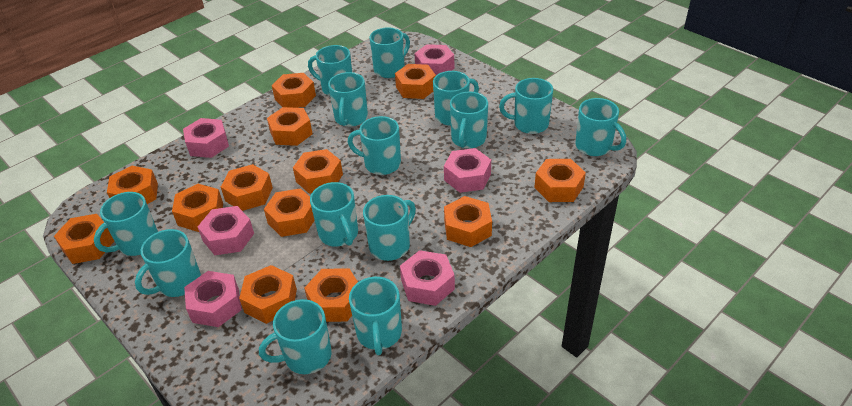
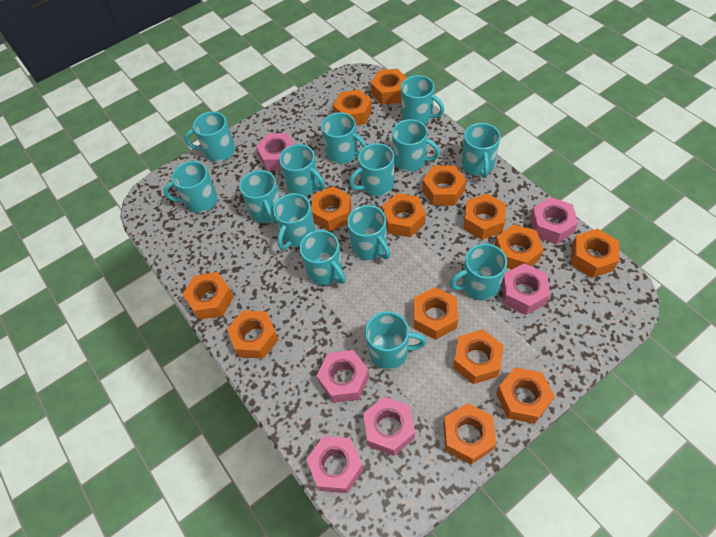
orange nut: 13 -> 14

